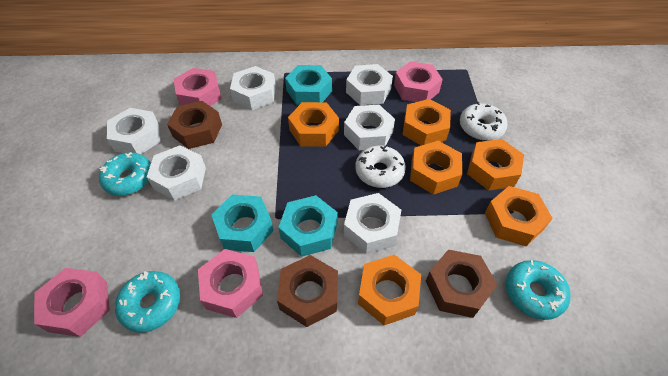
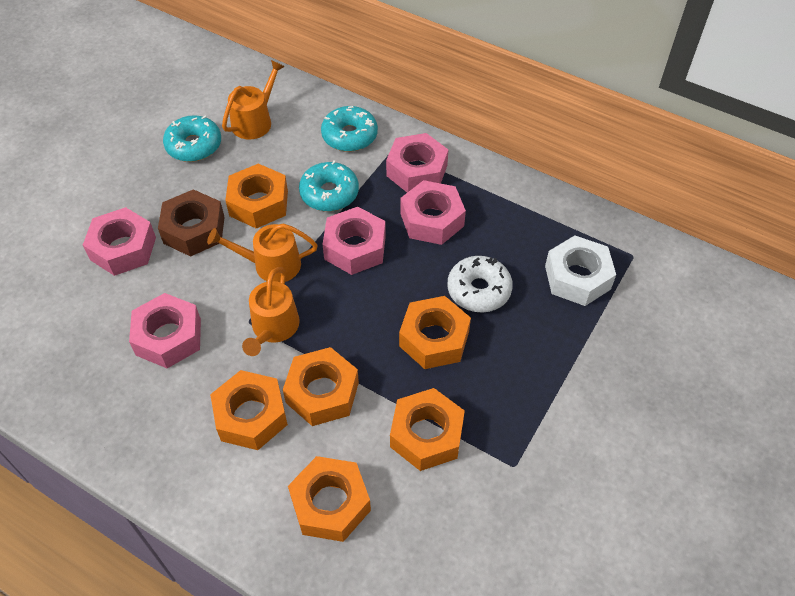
brown nut: 3 -> 1
orange watering can: 0 -> 3
pink nut: 4 -> 5
turquoise nut: 3 -> 0
white donut: 2 -> 1
white nut: 6 -> 1

